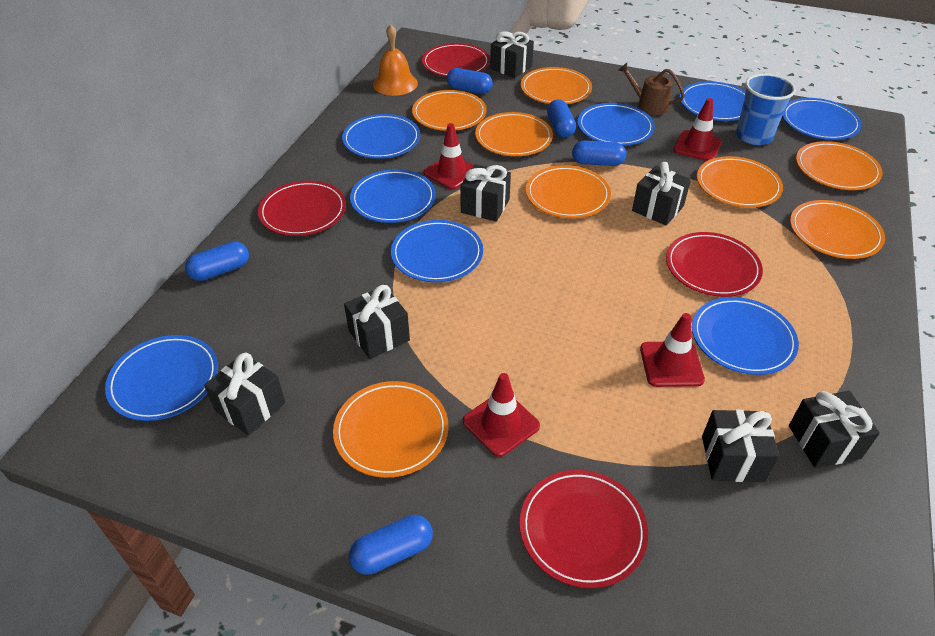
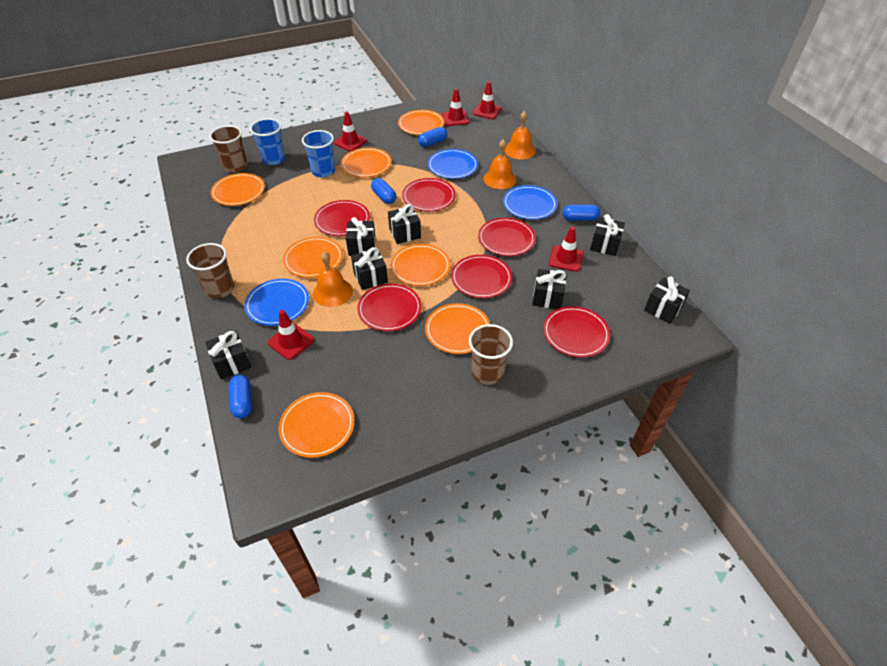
blue capsule: 5 -> 4
blue cup: 1 -> 2
blue plate: 8 -> 3
brown cup: 0 -> 3
brown watering can: 1 -> 0
orange bell: 1 -> 3
orange plate: 8 -> 7
red plate: 4 -> 6
red traffic cone: 4 -> 5

